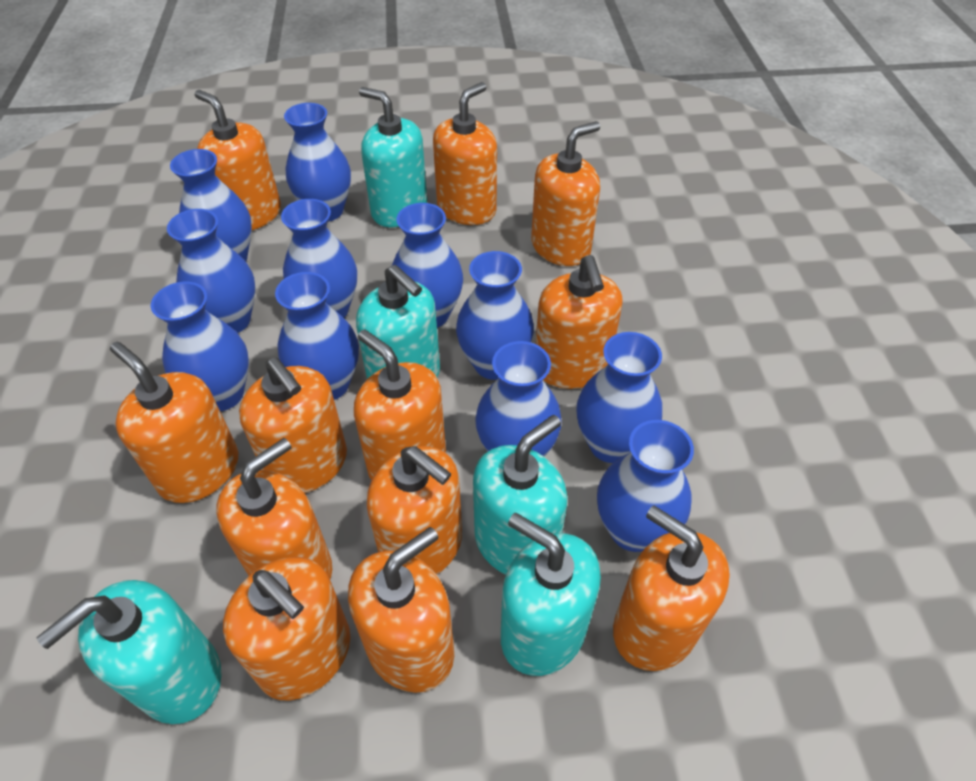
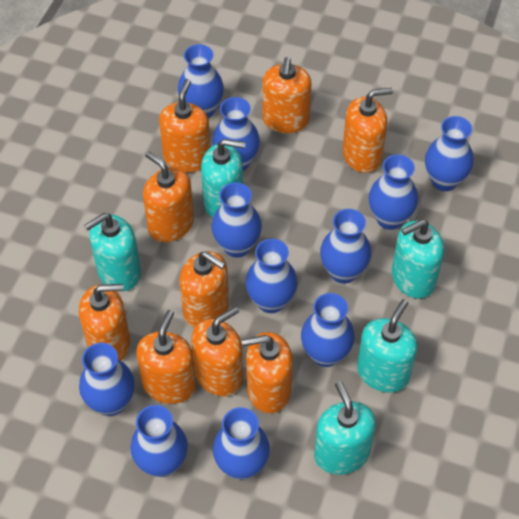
orange soap dispenser: 12 -> 9

